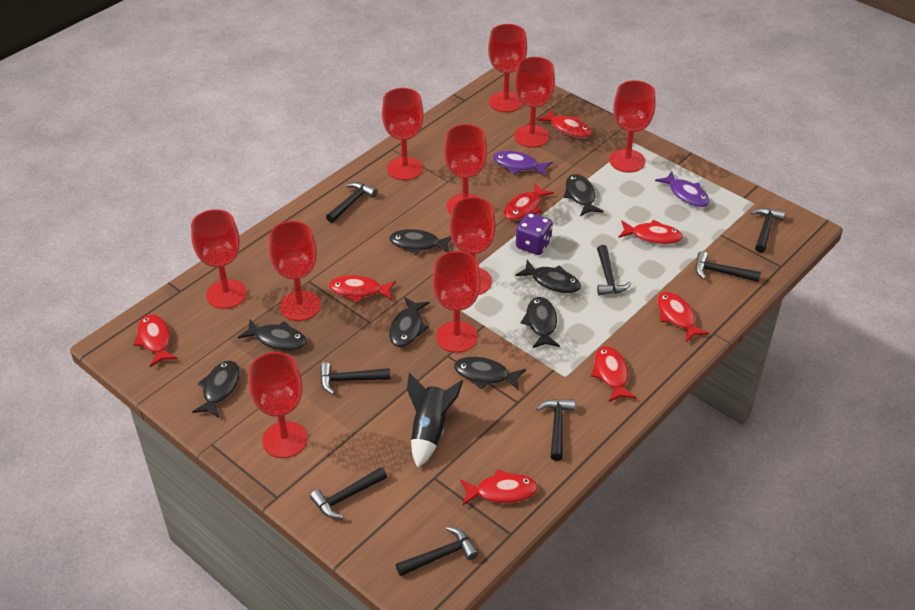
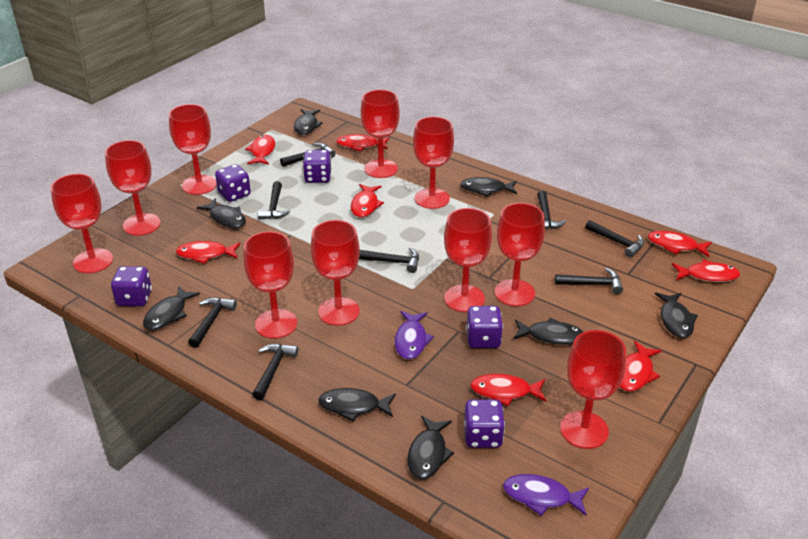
black rocket: 1 -> 0
purple dice: 1 -> 5

